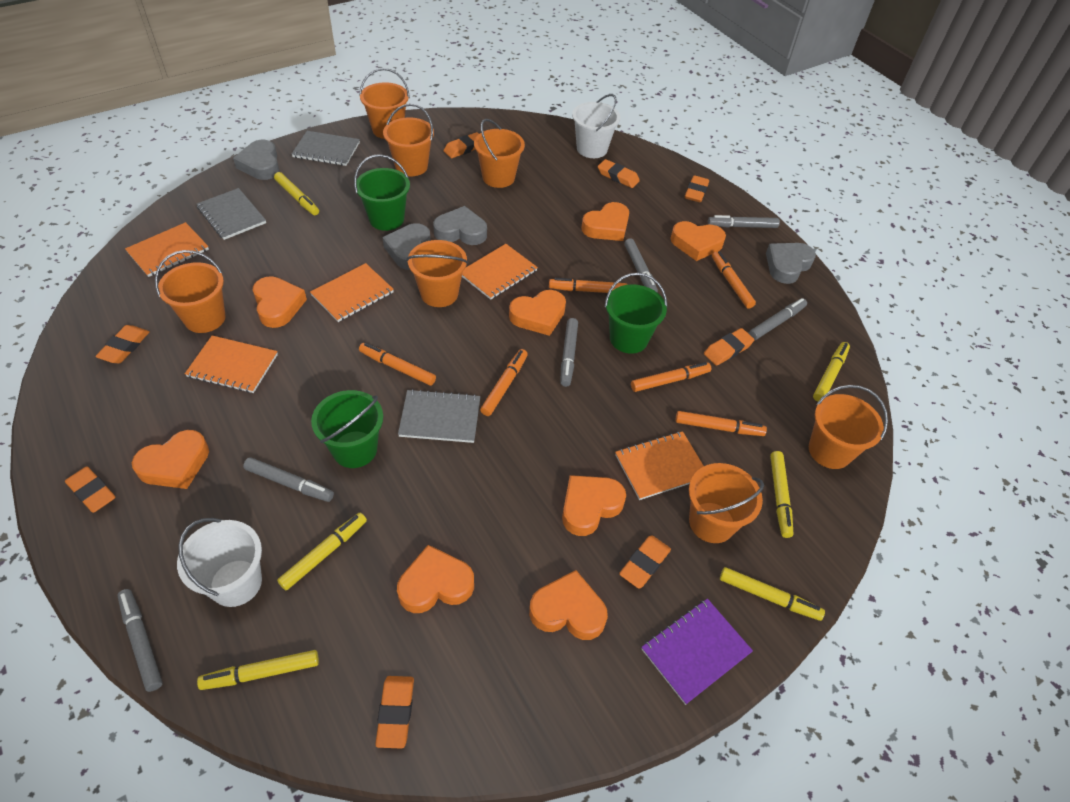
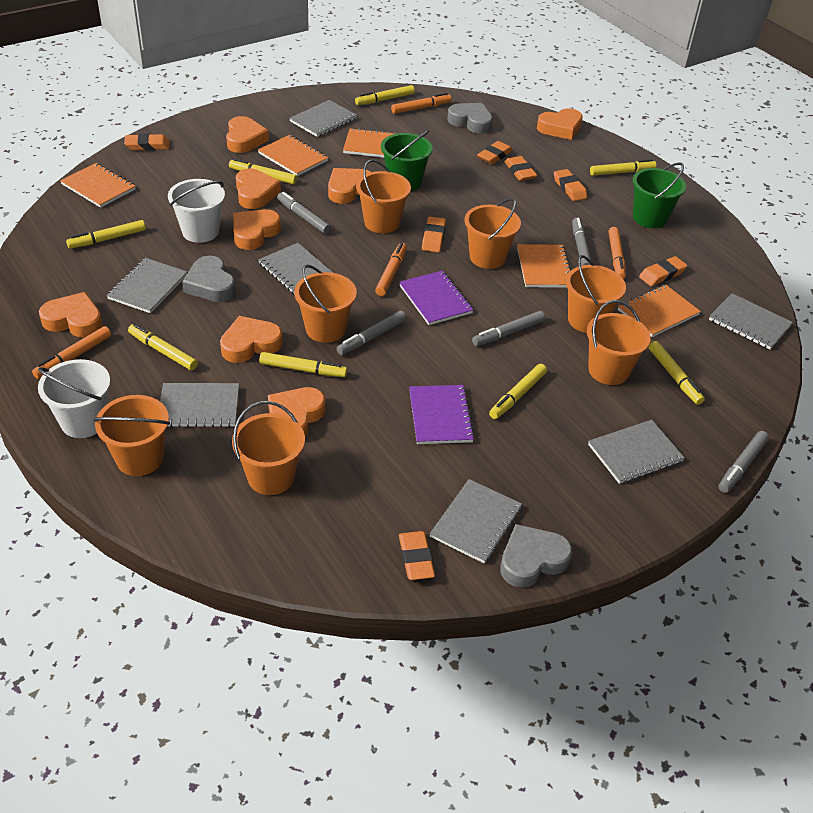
green bucket: 3 -> 2
grey heart: 4 -> 3
grey marker: 6 -> 5
grey notebook: 3 -> 7
orange eraser: 8 -> 7
orange marker: 6 -> 4
purple notebook: 1 -> 2
yellow marker: 6 -> 8

